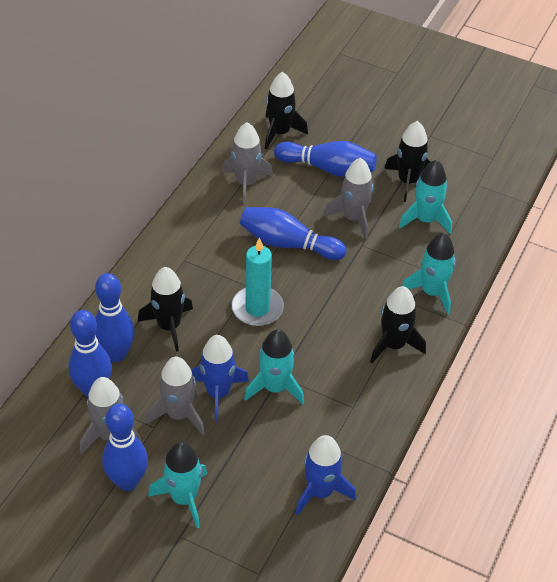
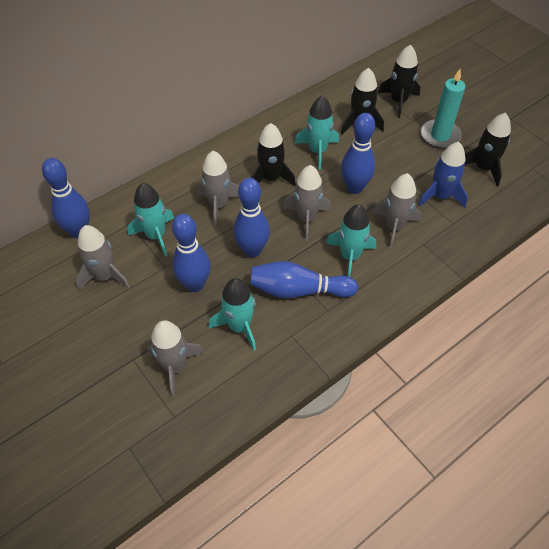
blue rocket: 2 -> 1
grey rocket: 4 -> 5

